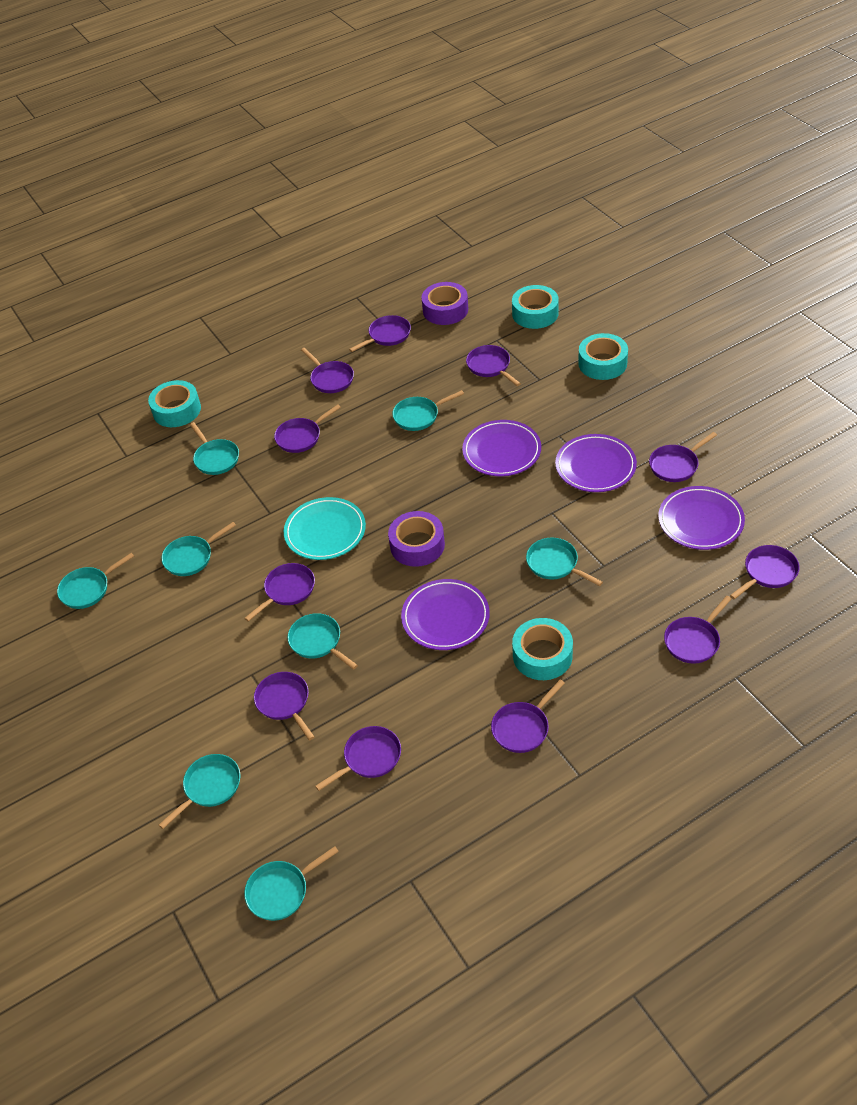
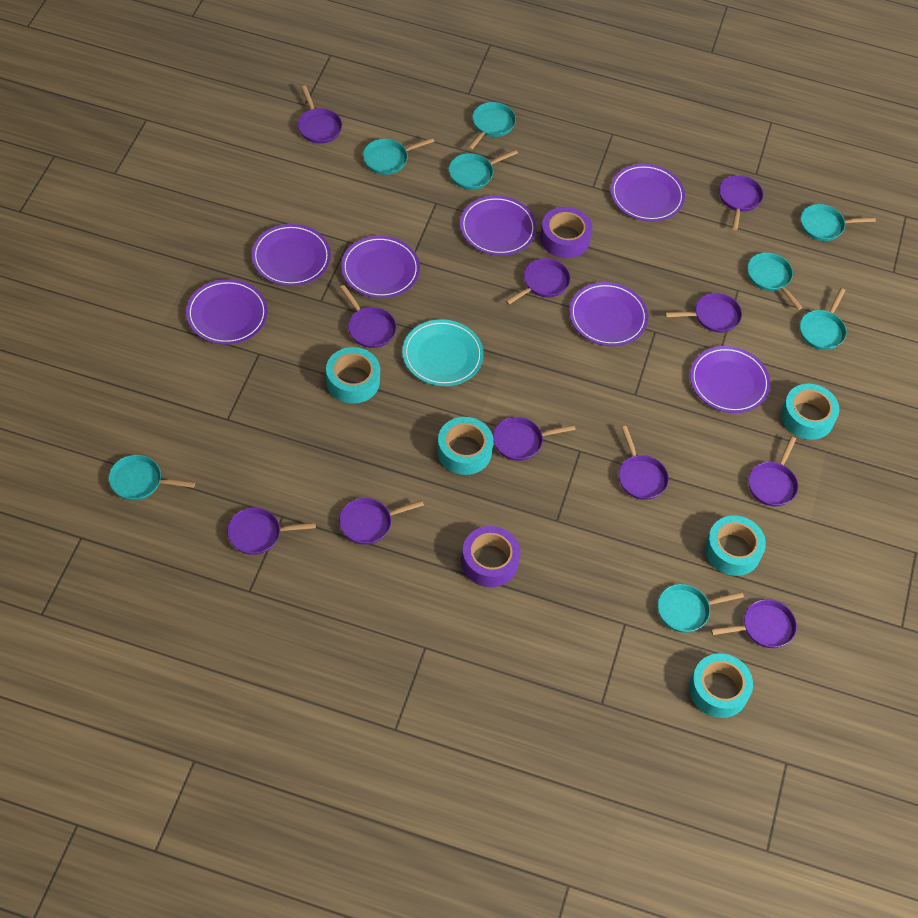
purple plate: 4 -> 7
turquoise tape: 4 -> 5

